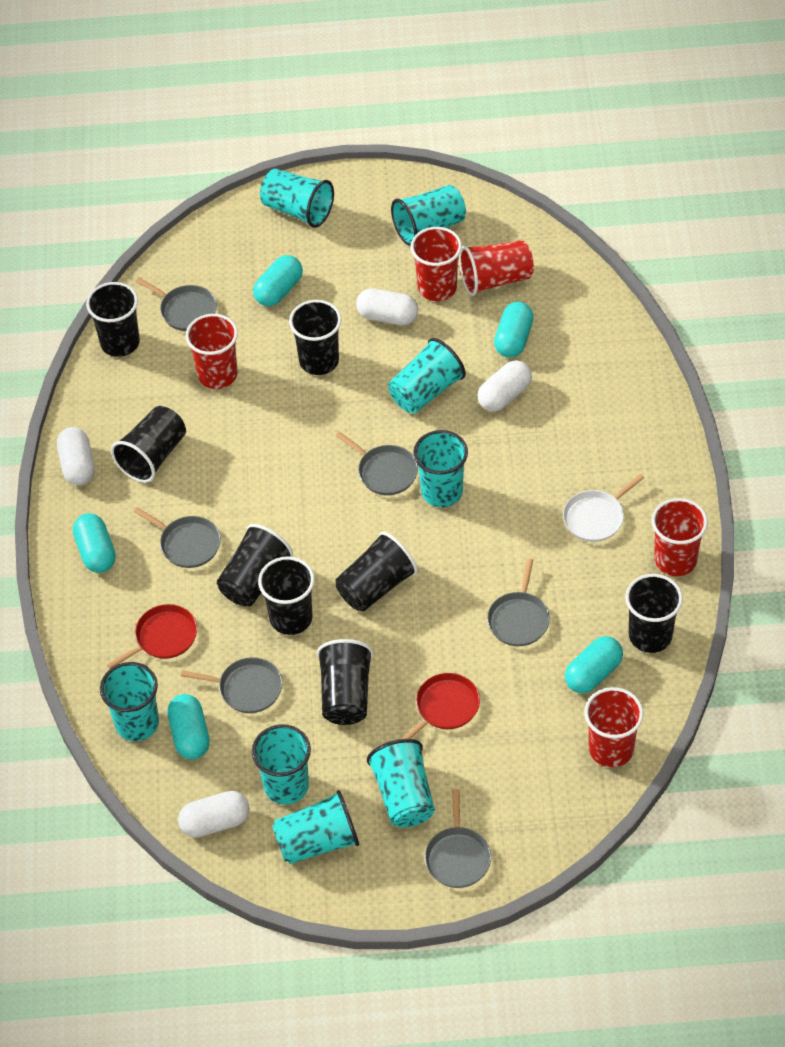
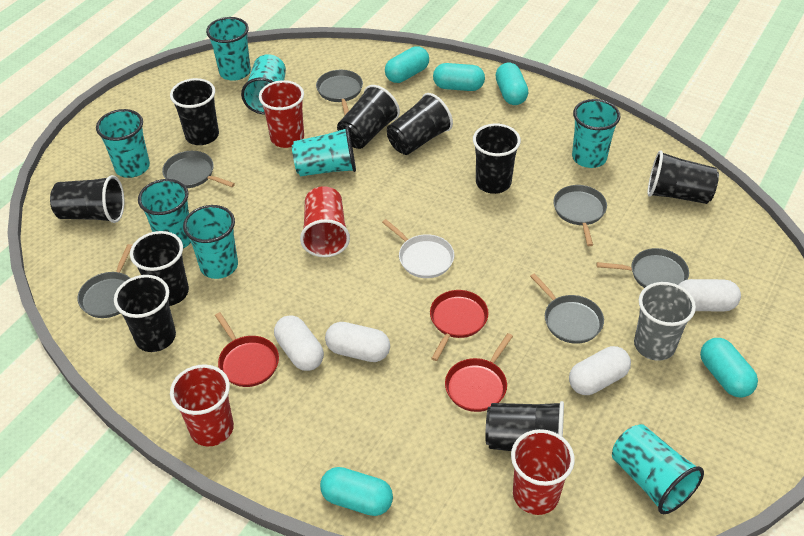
black cup: 8 -> 9
grey cup: 0 -> 1
red cup: 5 -> 4
red pan: 2 -> 3

